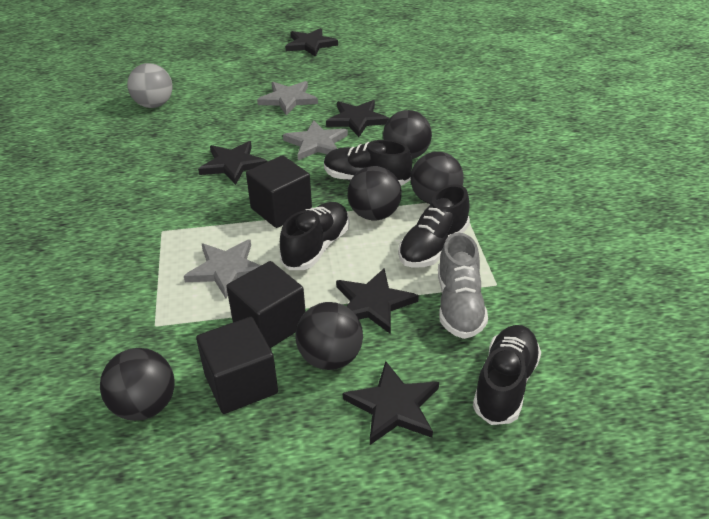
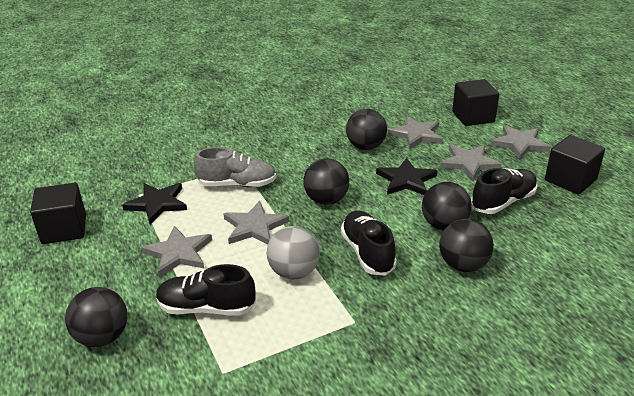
black shoe: 4 -> 3
black star: 5 -> 2
grey star: 3 -> 5

